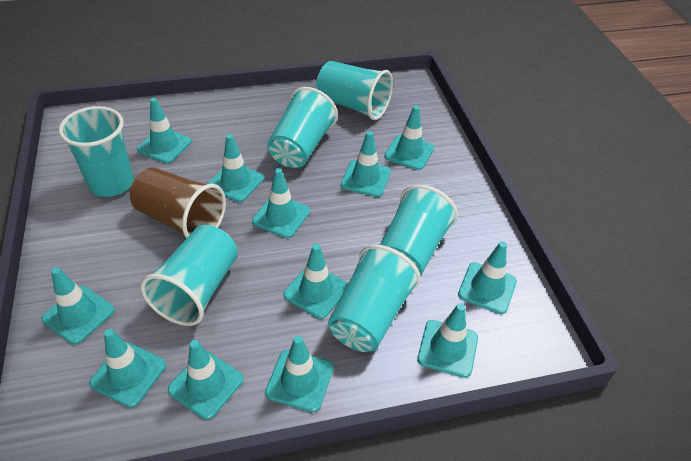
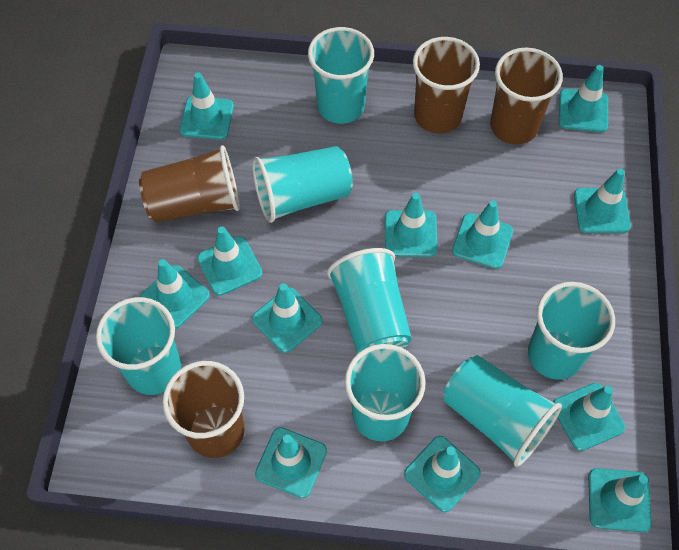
brown cup: 1 -> 4
turquoise cup: 6 -> 7

